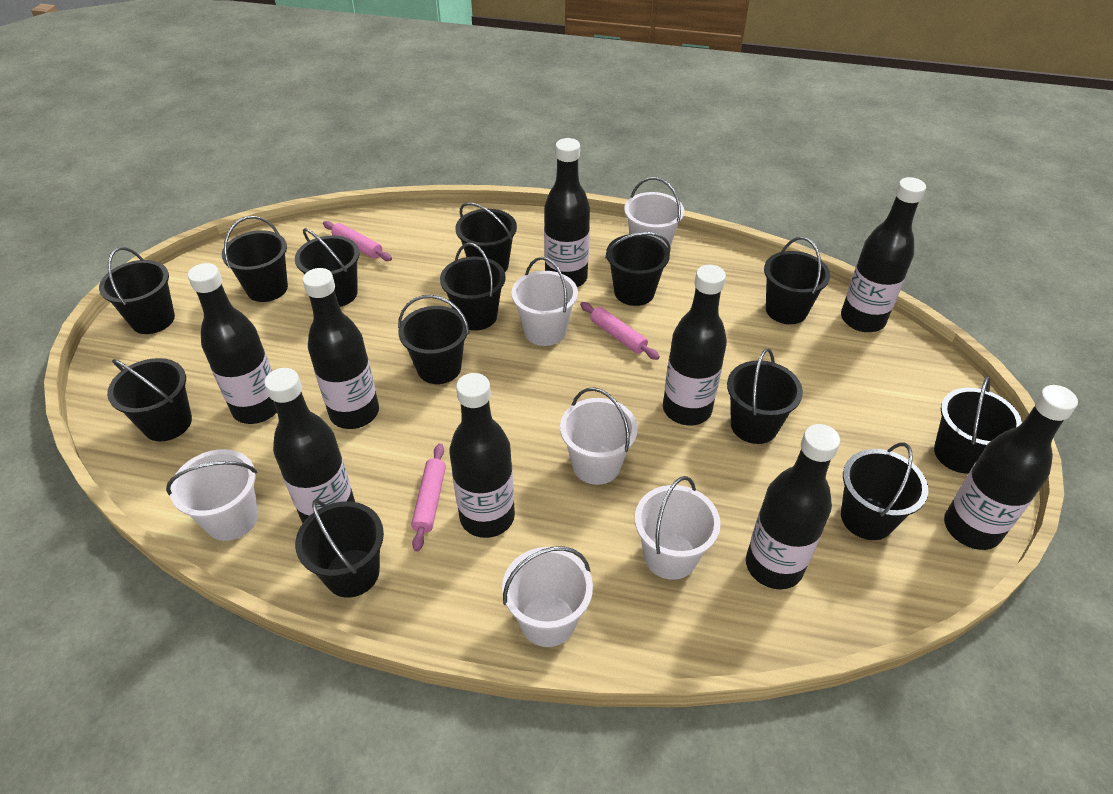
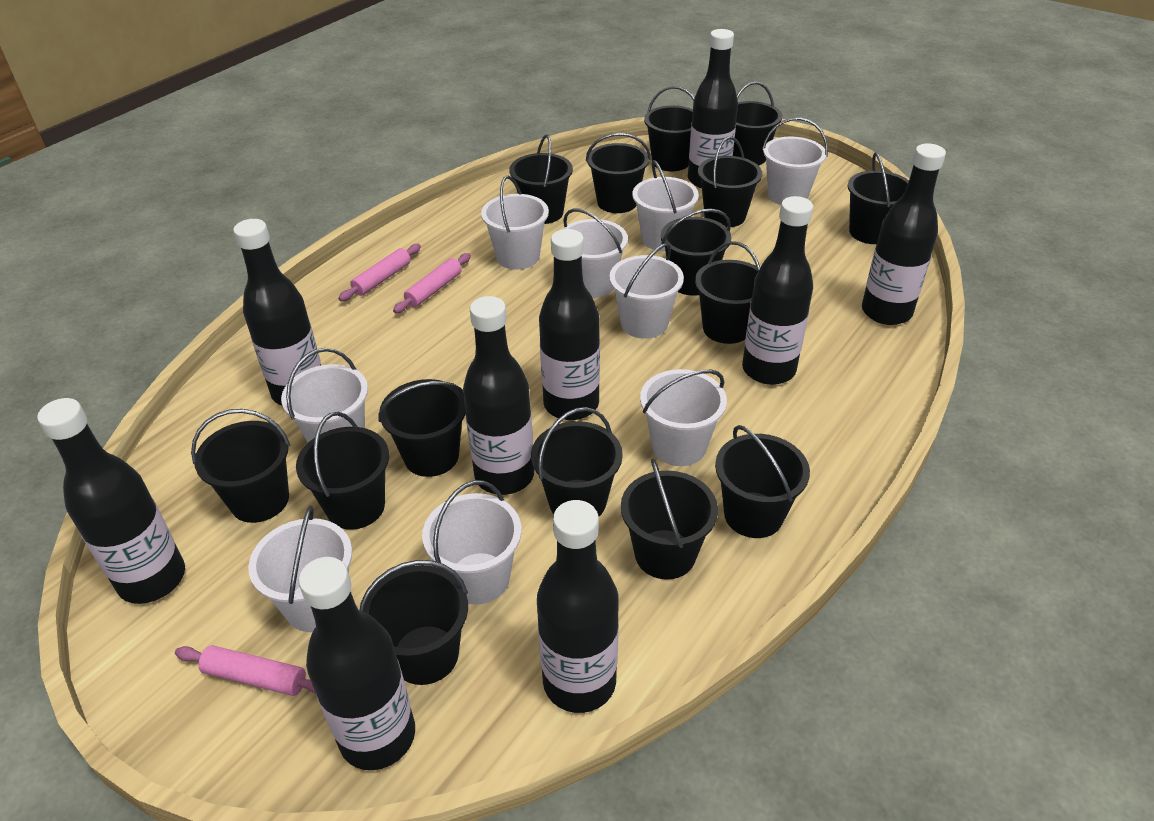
black bucket: 13 -> 15
white bucket: 6 -> 9

